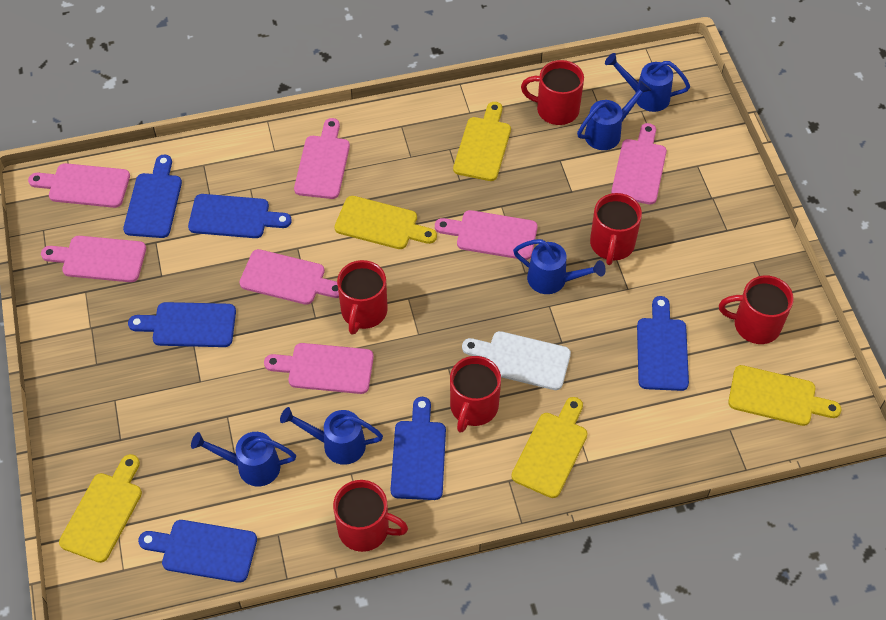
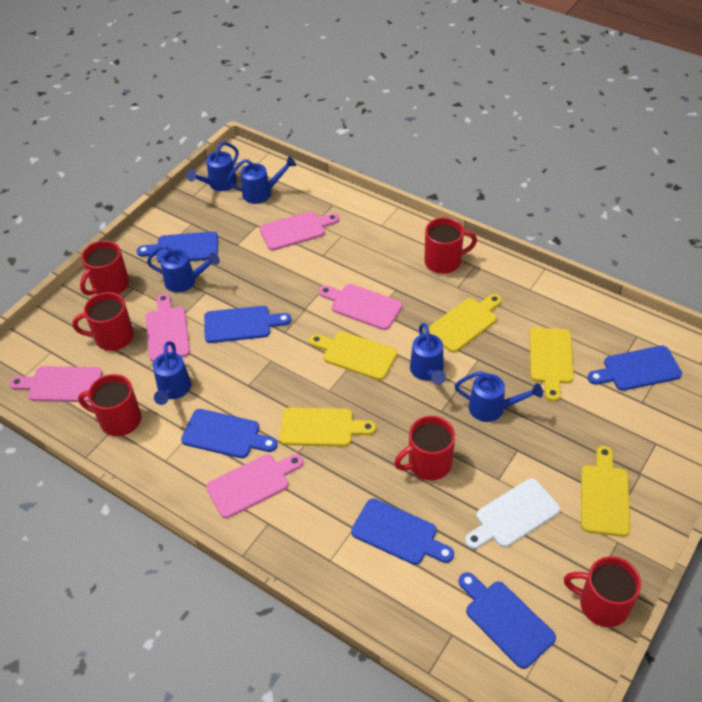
blue watering can: 5 -> 6
pink cutting board: 7 -> 5

